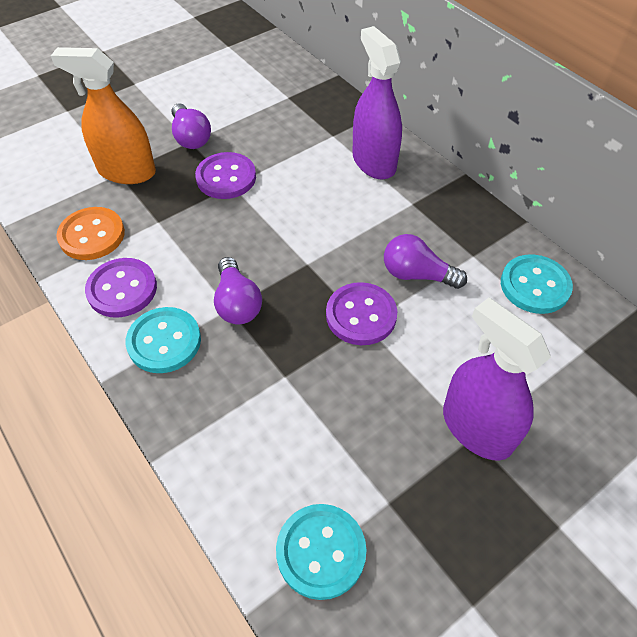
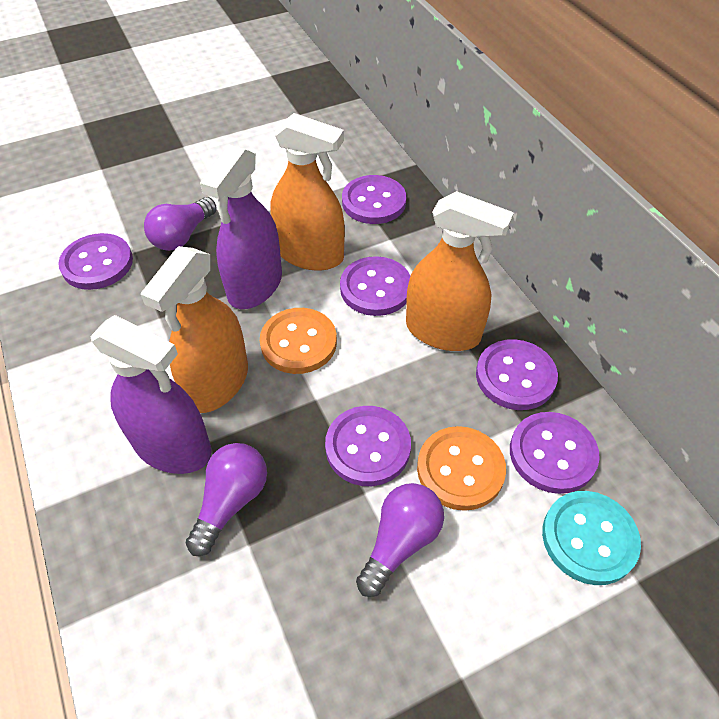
orange button: 1 -> 2
orange spray bottle: 1 -> 3
purple button: 3 -> 6
turquoise button: 3 -> 1

